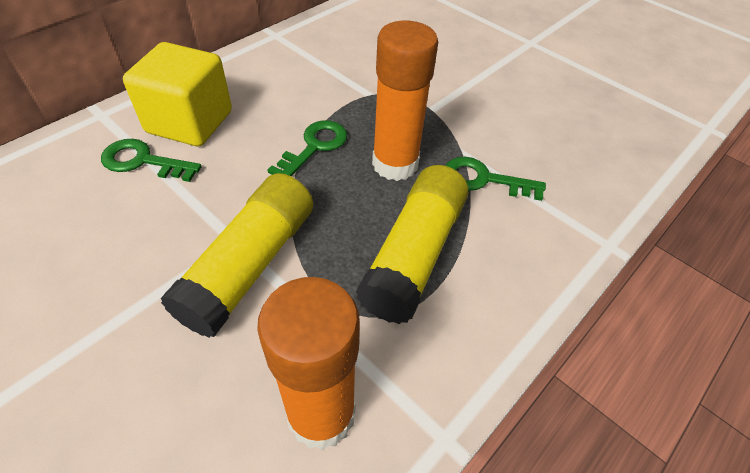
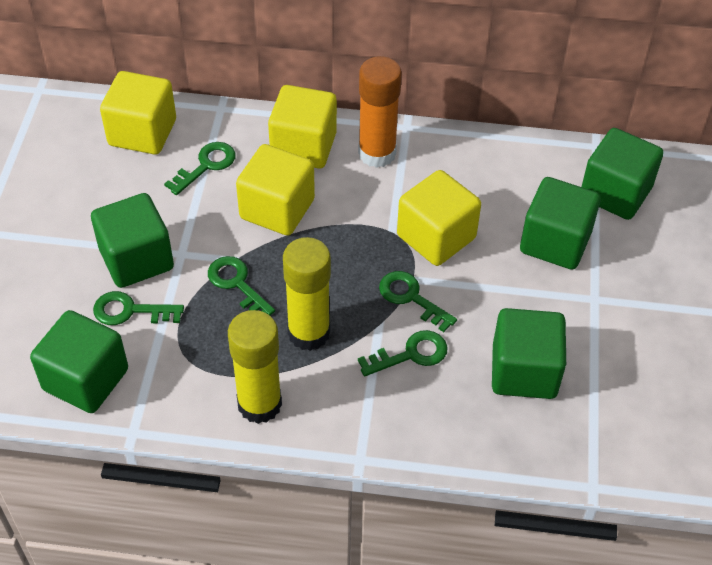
green cube: 0 -> 5
green key: 3 -> 5
orange glue stick: 2 -> 1
yellow cube: 1 -> 4

